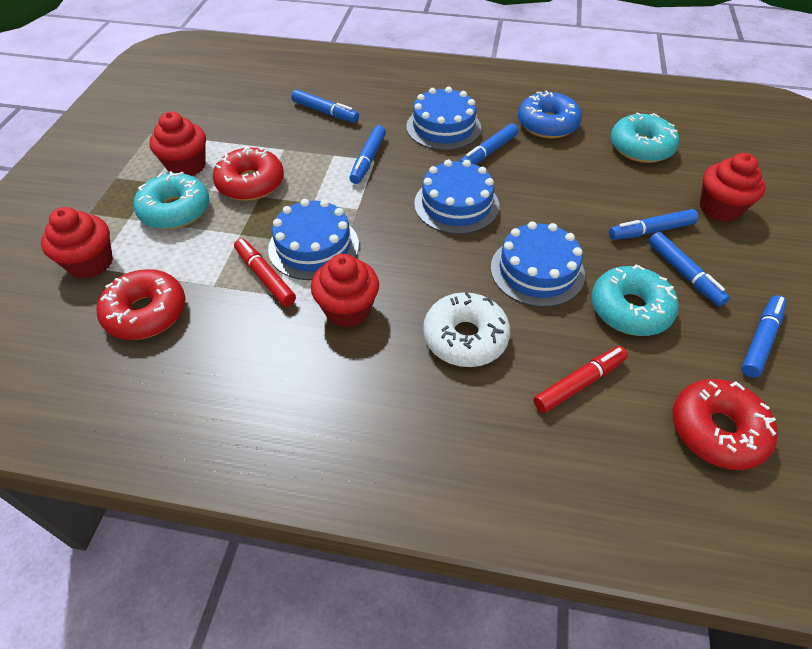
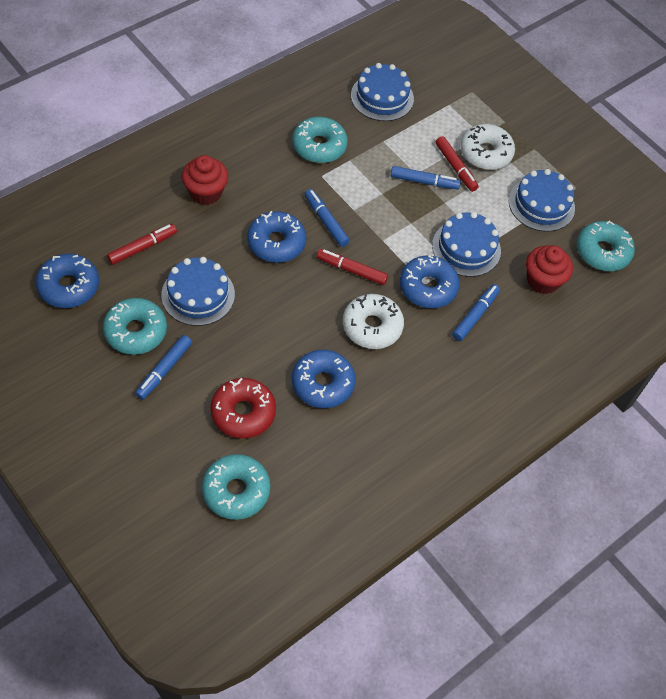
blue donut: 1 -> 4
blue marker: 6 -> 4
red cupcake: 4 -> 2
red donut: 3 -> 1
red marker: 2 -> 3
turquoise donut: 3 -> 4
white donut: 1 -> 2

